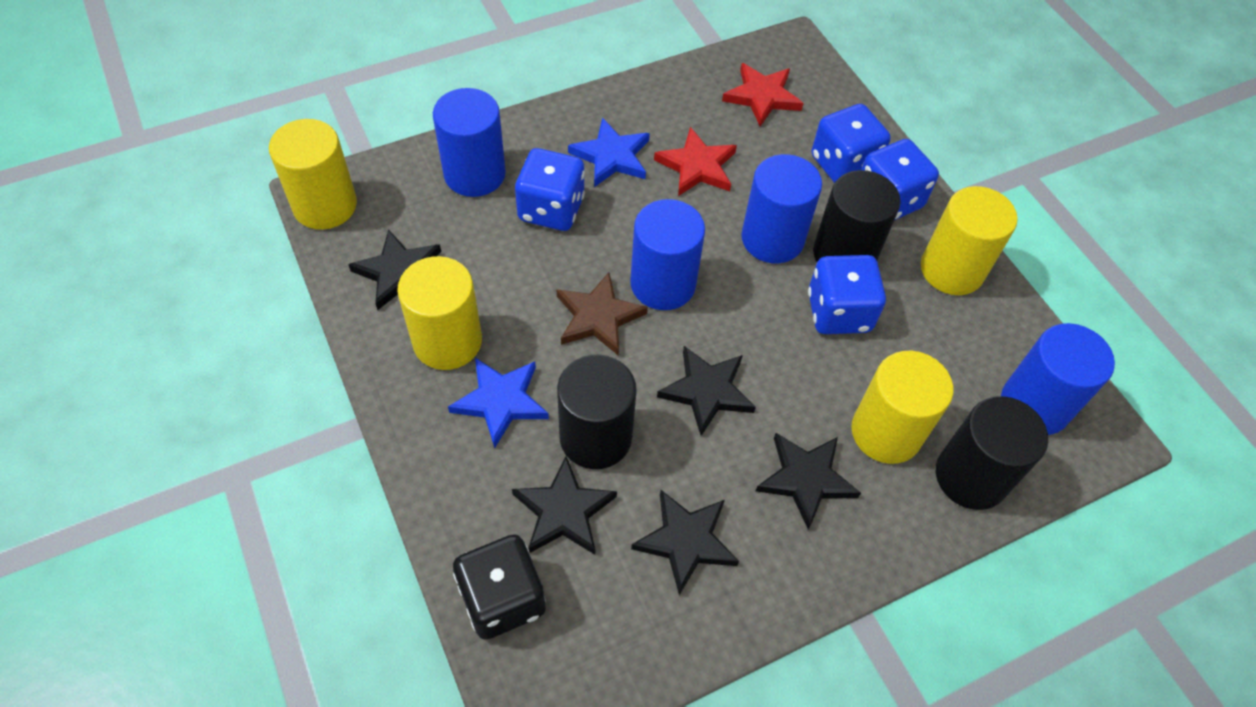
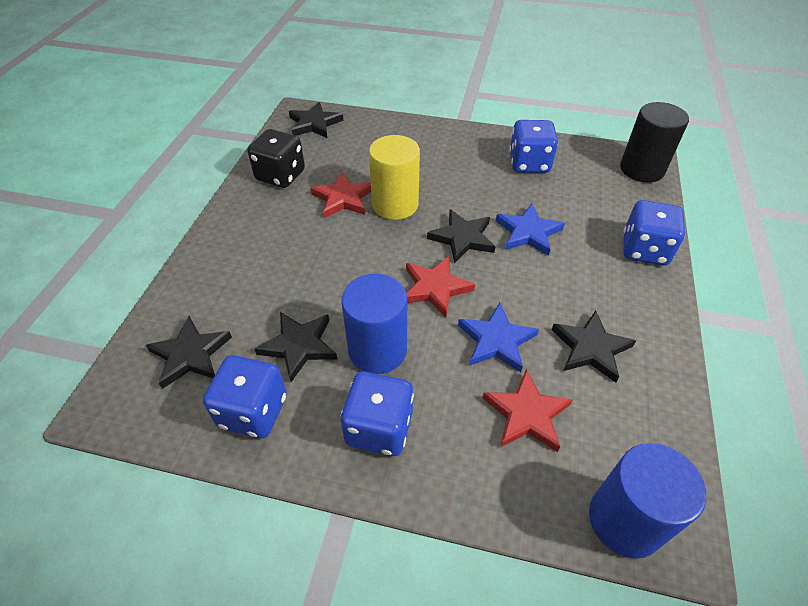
black cylinder: 3 -> 1
blue cylinder: 4 -> 2
brown star: 1 -> 0
red star: 2 -> 3
yellow cylinder: 4 -> 1

